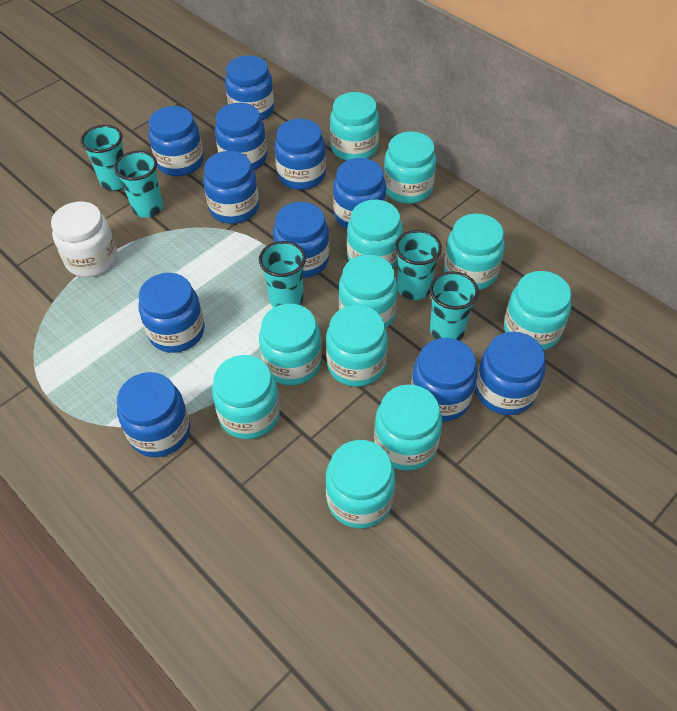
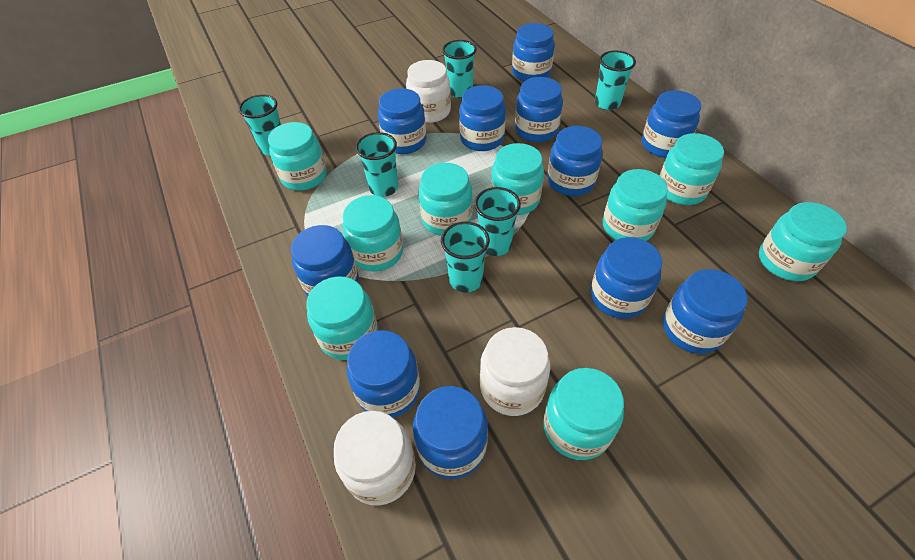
turquoise cup: 5 -> 6
turquoise jar: 11 -> 9
white jar: 1 -> 3

